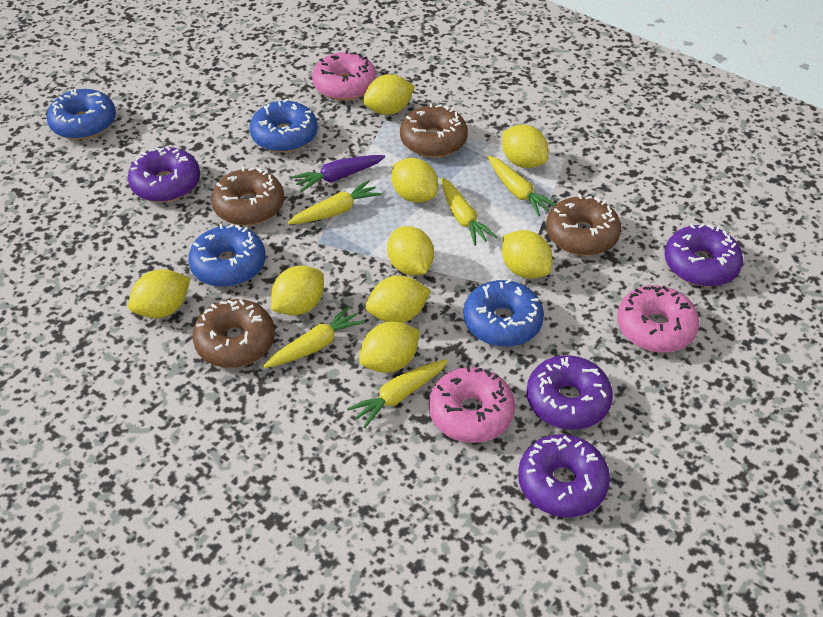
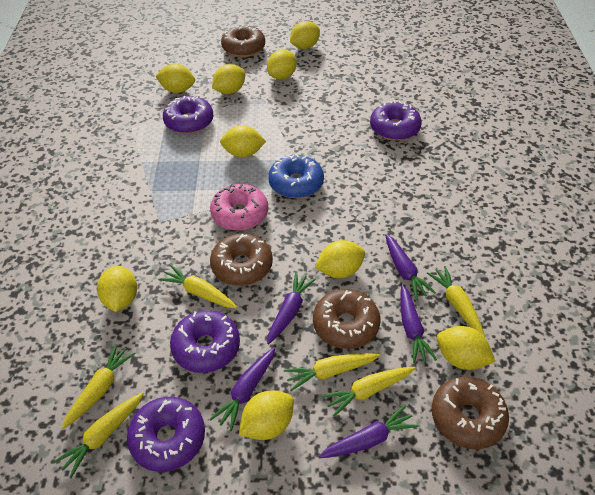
blue donut: 4 -> 1
pink donut: 3 -> 1
purple carrot: 1 -> 5
yellow carrot: 5 -> 6

